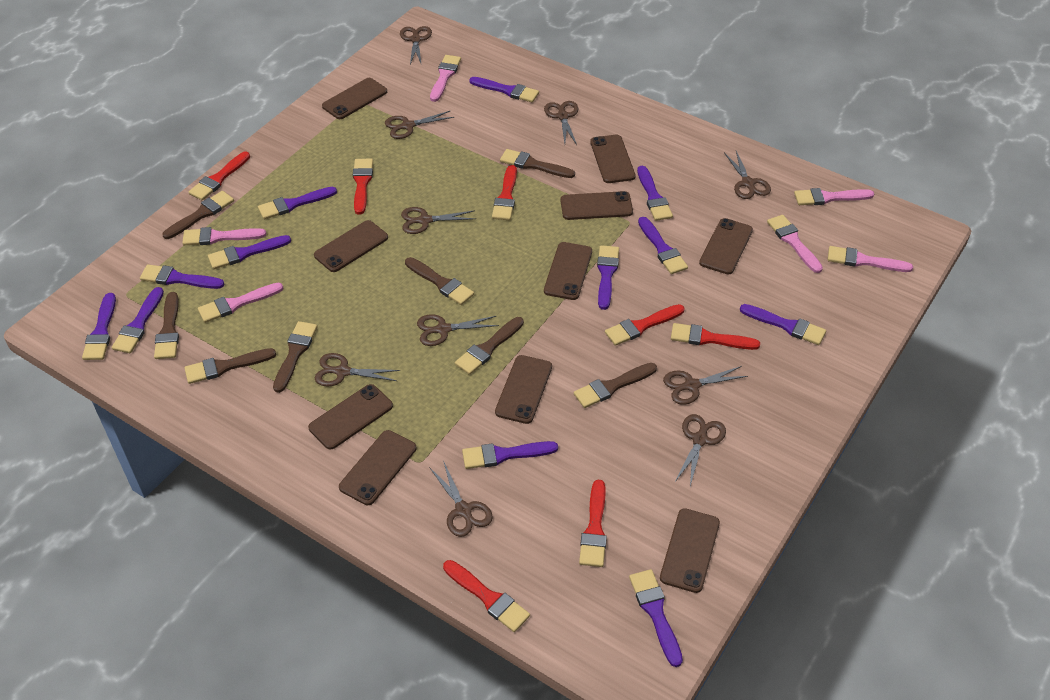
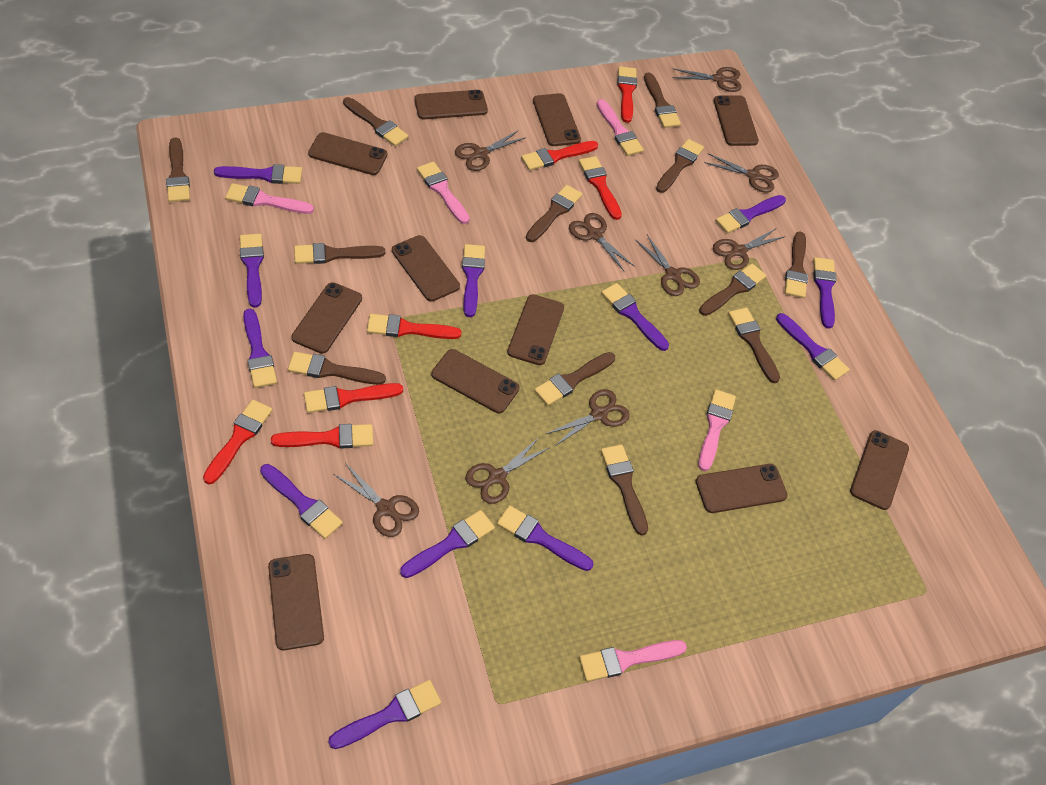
brown brush: 8 -> 12
brown phone: 10 -> 11
brown scissors: 10 -> 9
pink brush: 6 -> 5

